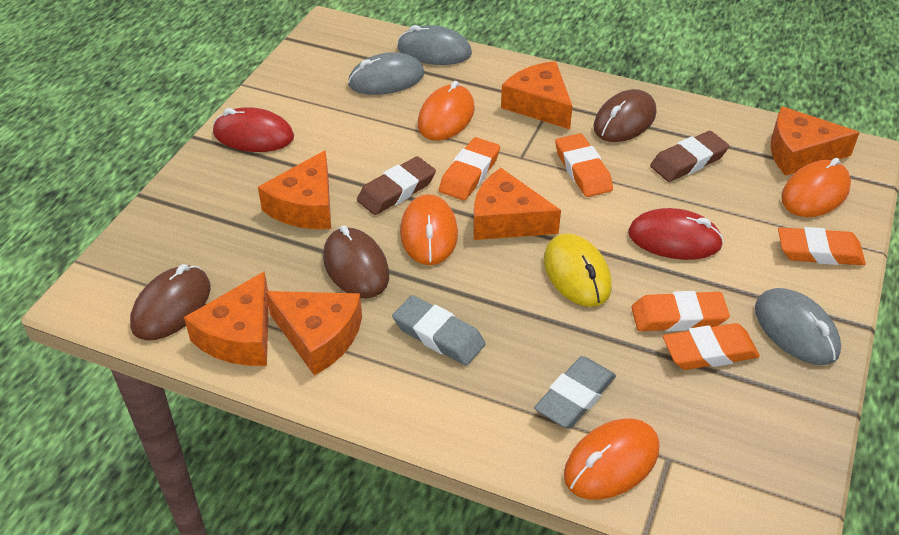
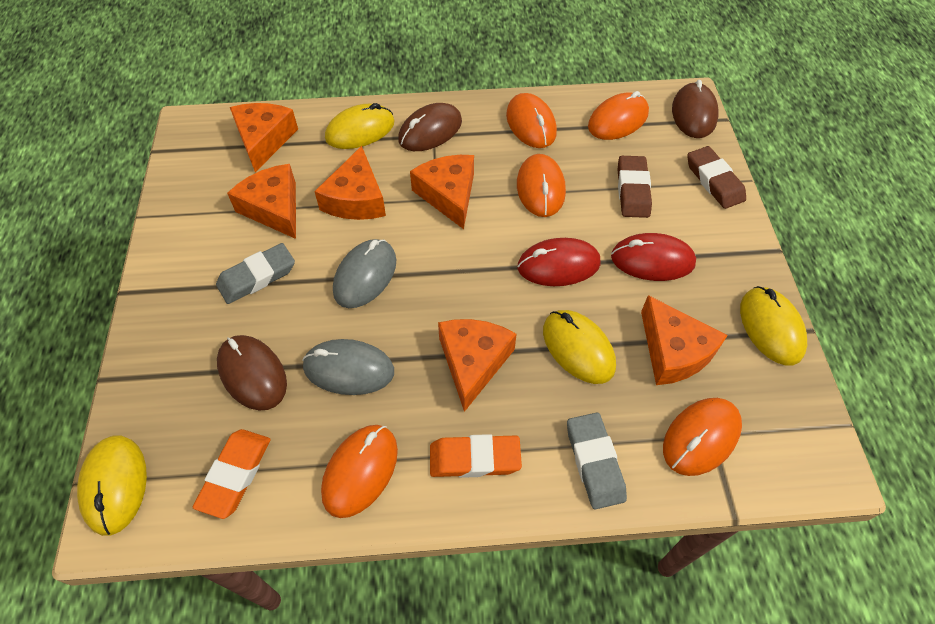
grey mouse: 3 -> 2
orange eraser: 5 -> 2
orange mouse: 4 -> 5
yellow mouse: 1 -> 4

